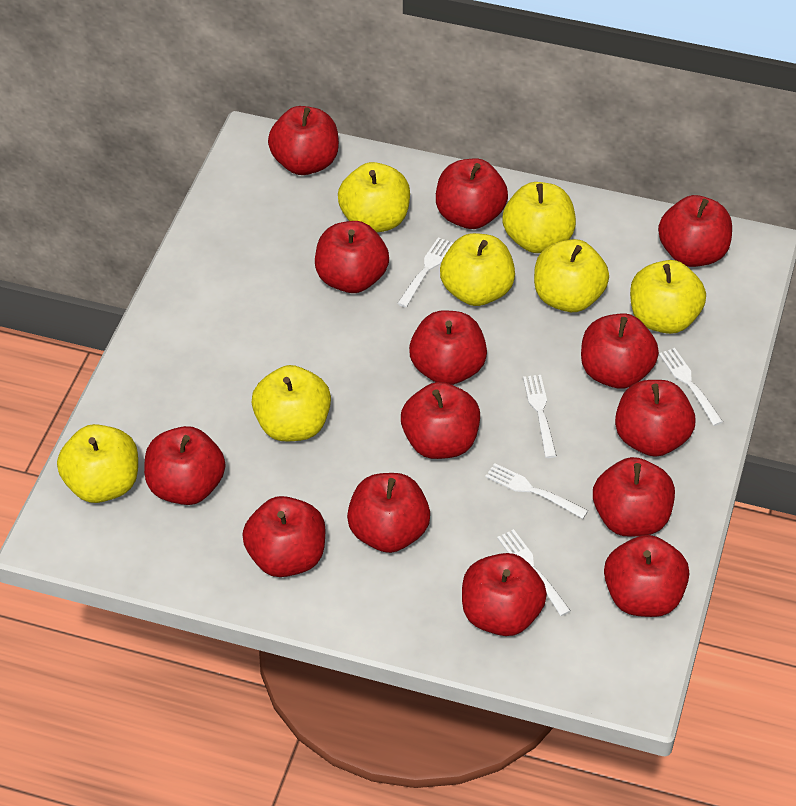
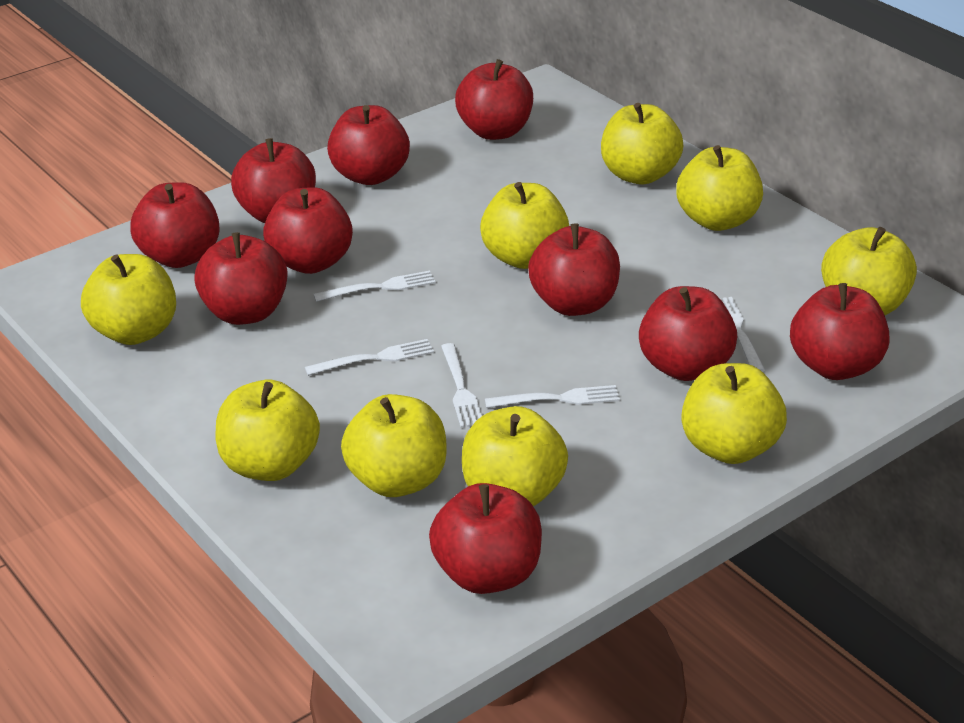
red apple: 14 -> 10
yellow apple: 7 -> 9

